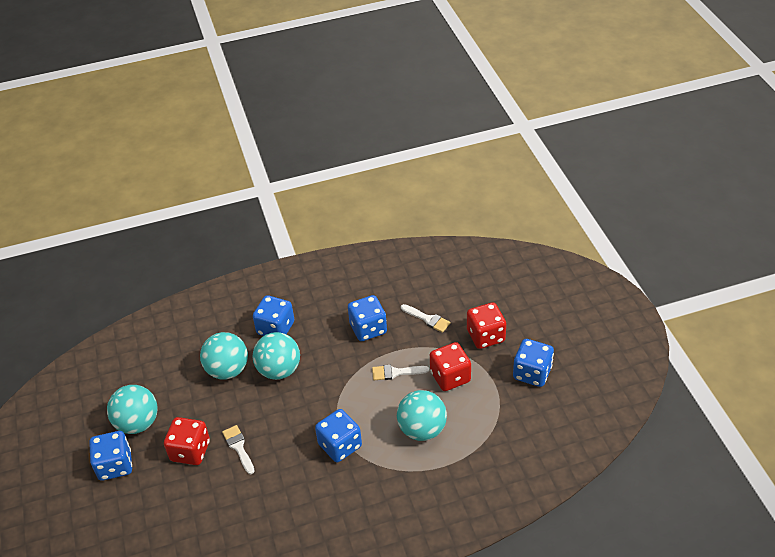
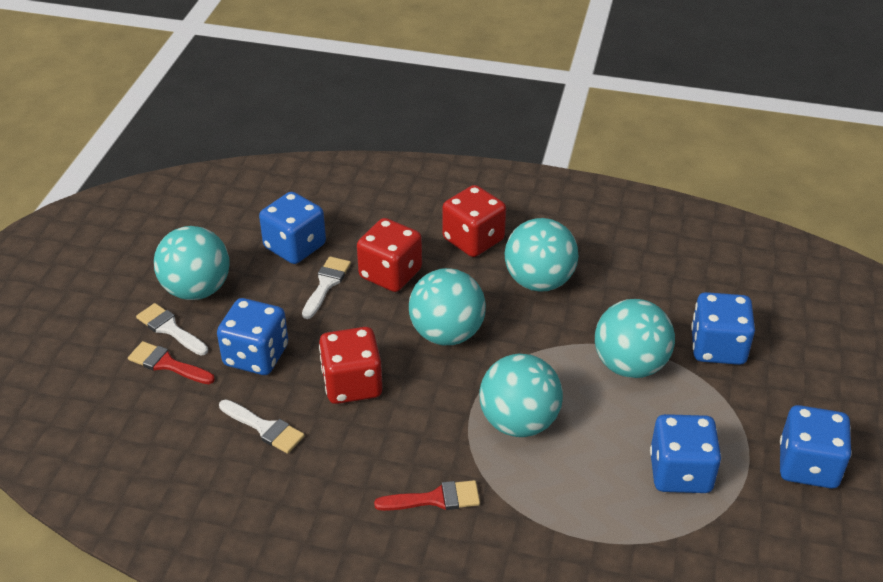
red brush: 0 -> 2
turquoise ball: 4 -> 5

